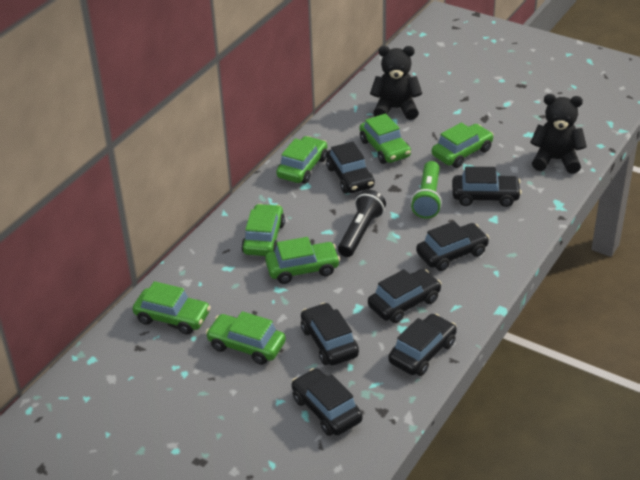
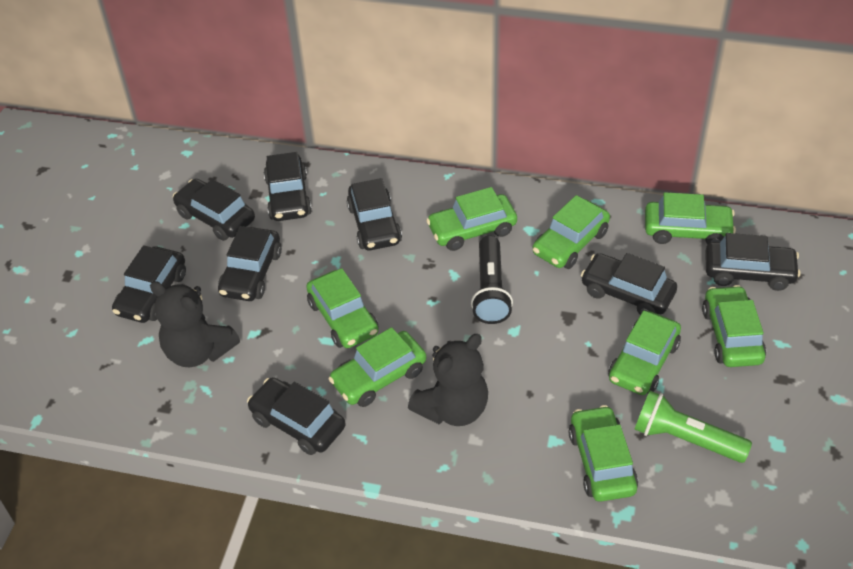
black car: 7 -> 8
green car: 7 -> 8

